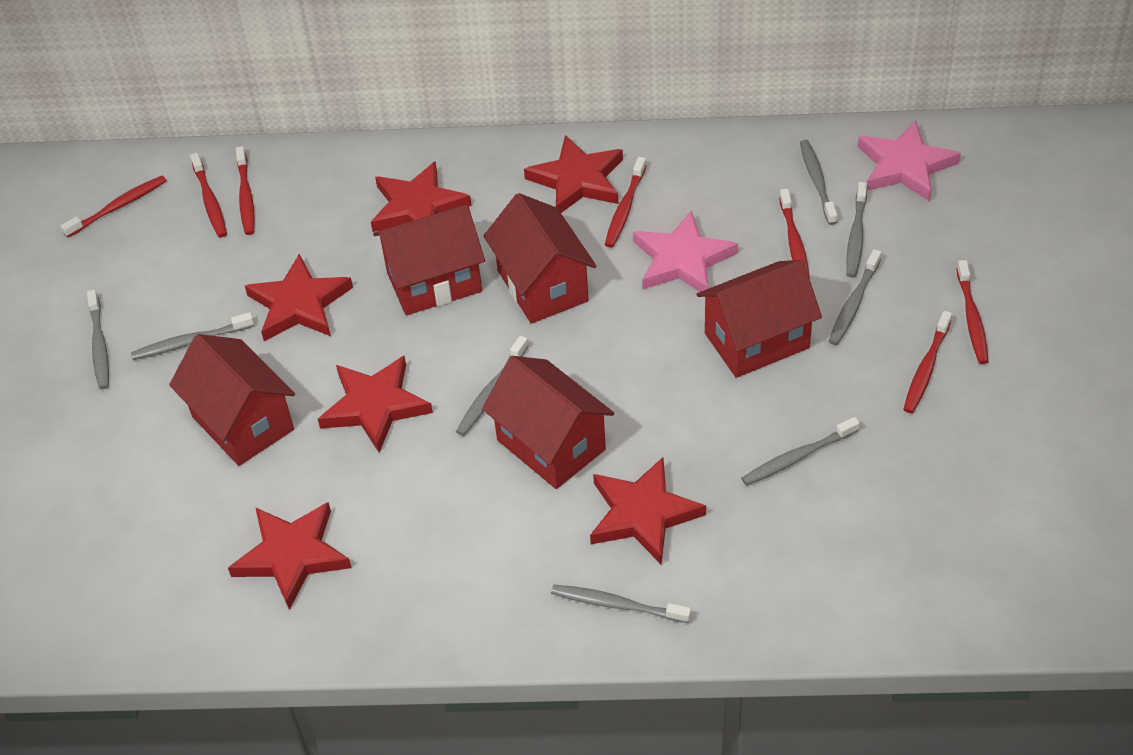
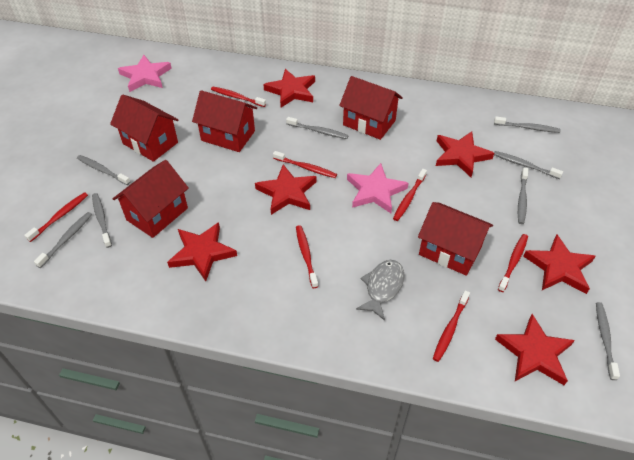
grey fish: 0 -> 1

